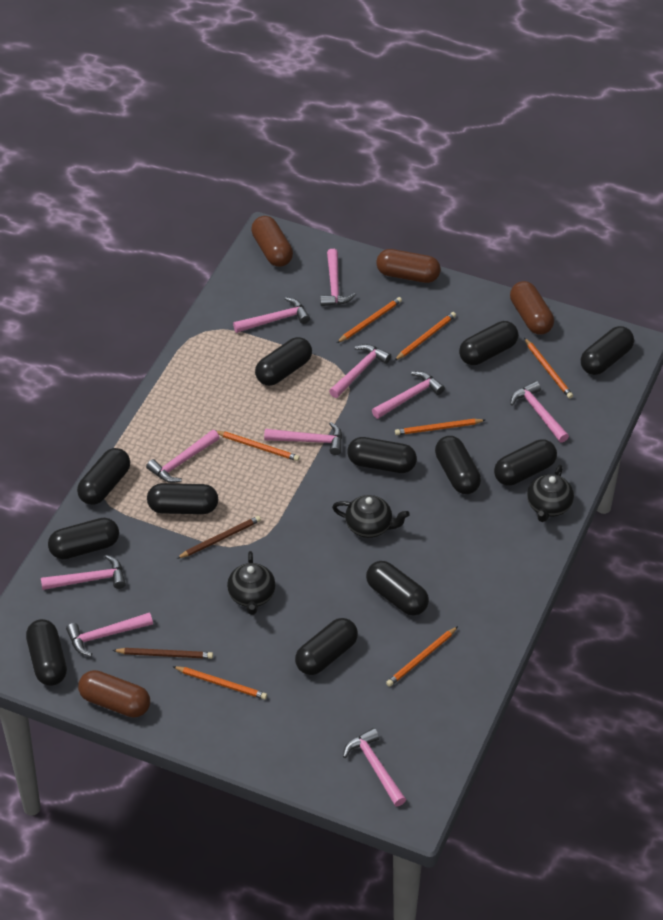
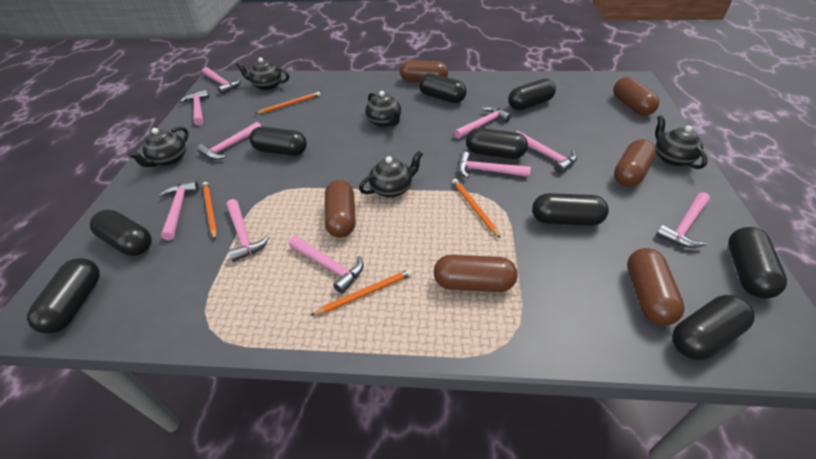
black capsule: 12 -> 9
black teapot: 3 -> 5
brown capsule: 4 -> 6
brown pencil: 2 -> 0
orange pencil: 7 -> 4

